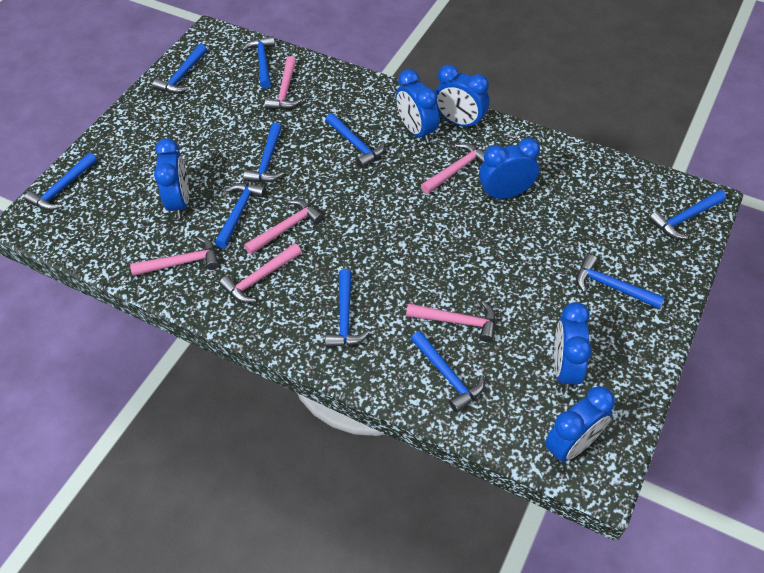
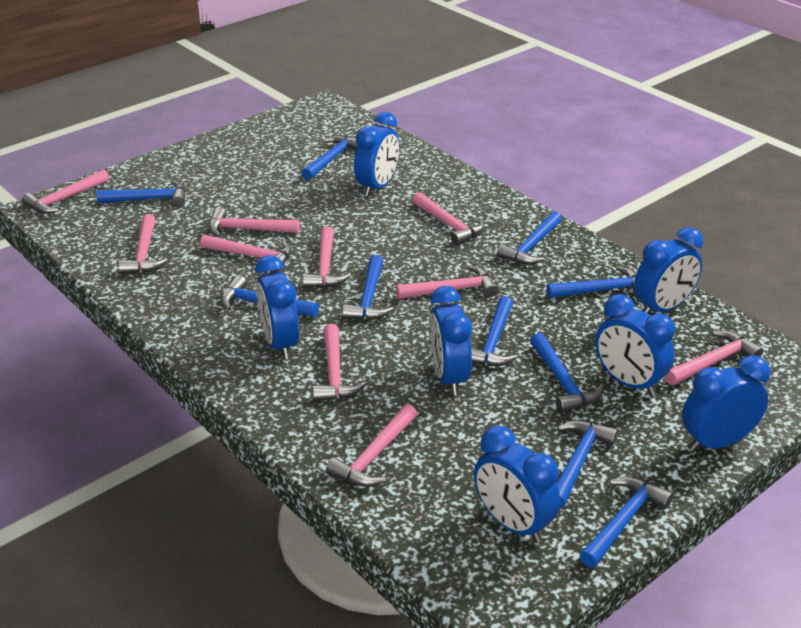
blue clock: 6 -> 7
pink hammer: 6 -> 10

